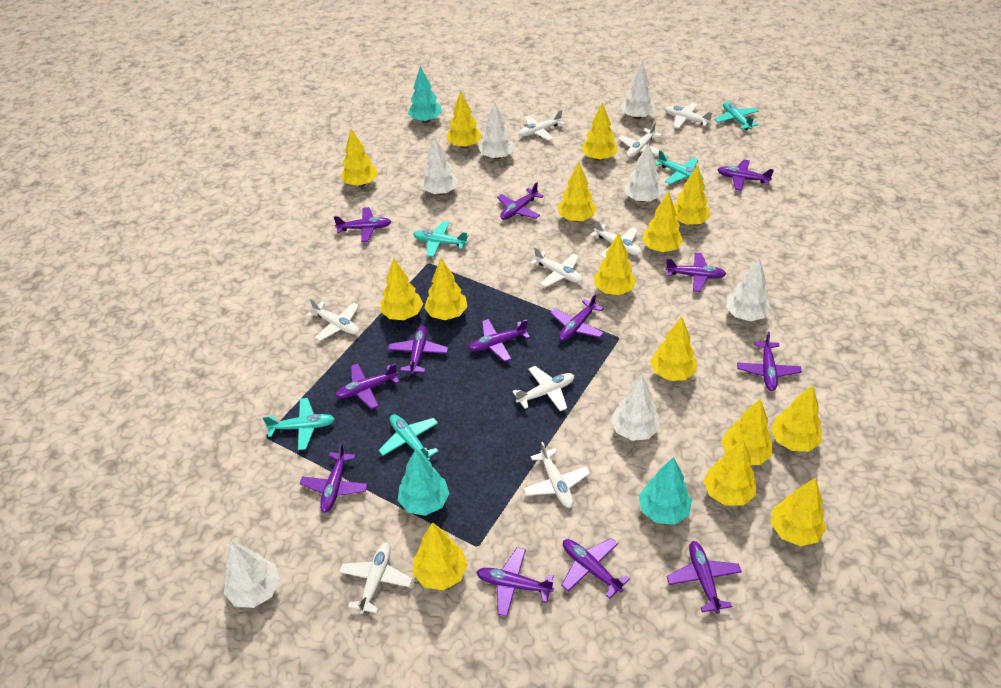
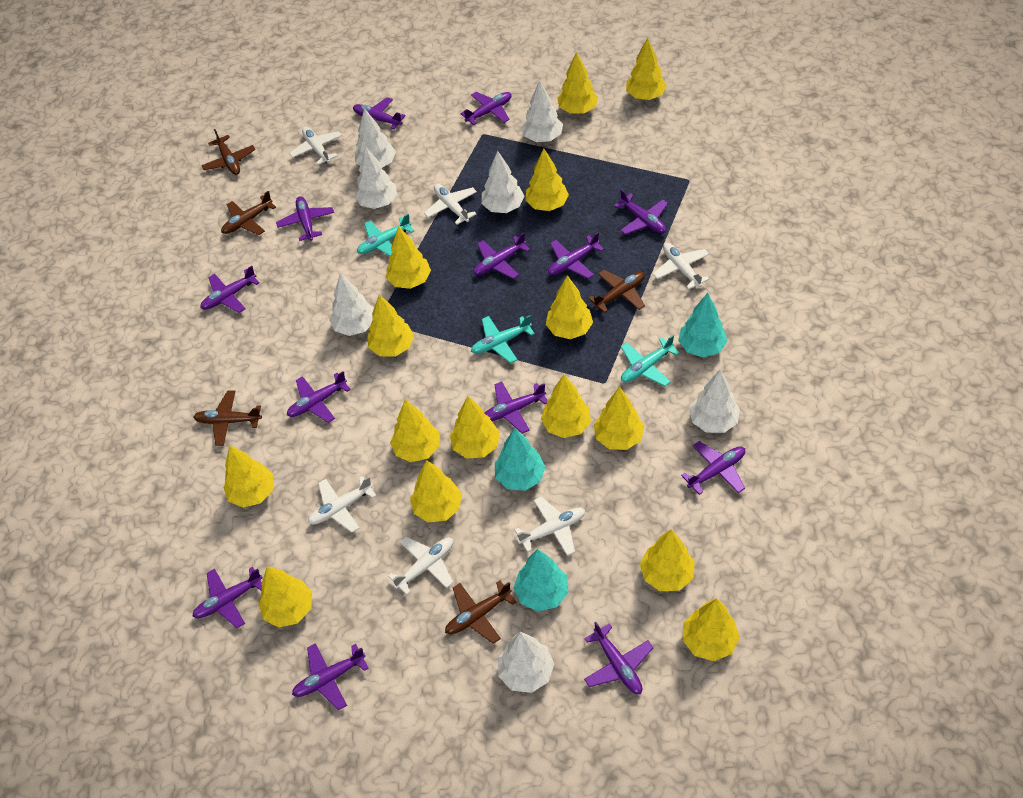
brown plane: 0 -> 5
turquoise plane: 5 -> 3
white plane: 9 -> 6

